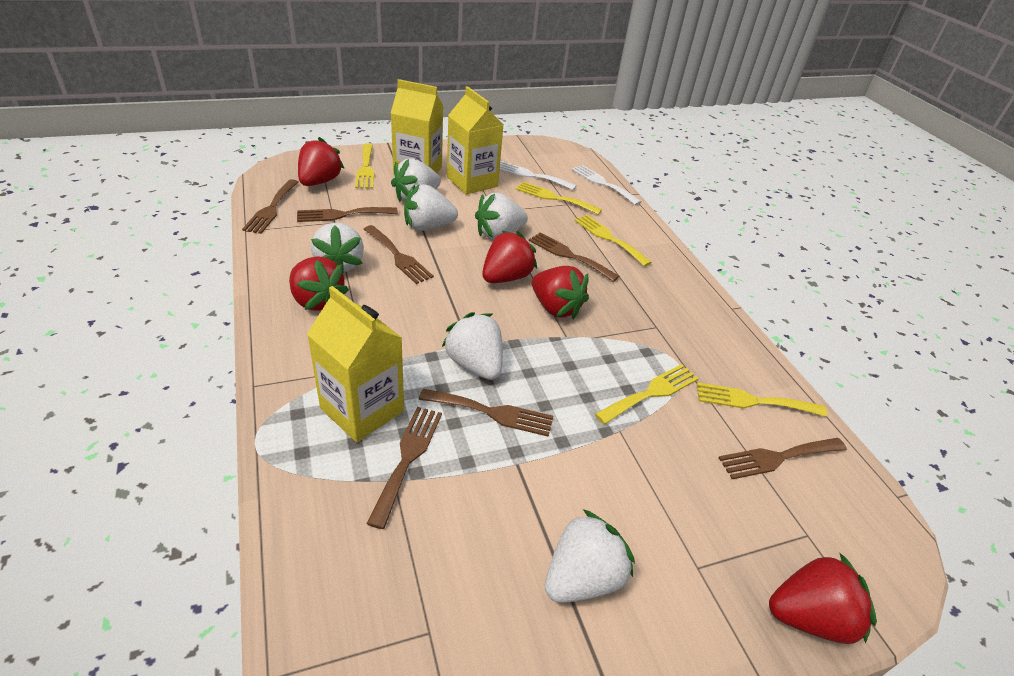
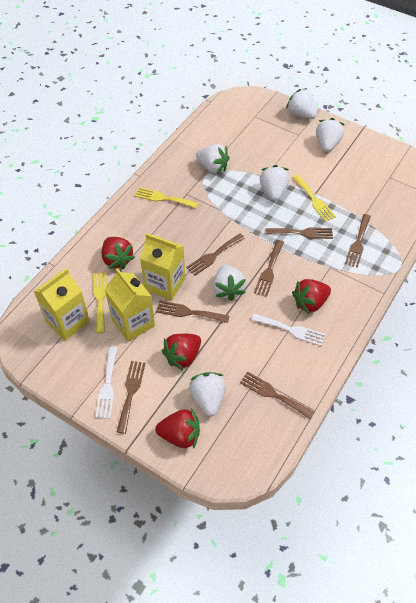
red strawberry: 5 -> 4
yellow fork: 5 -> 3

